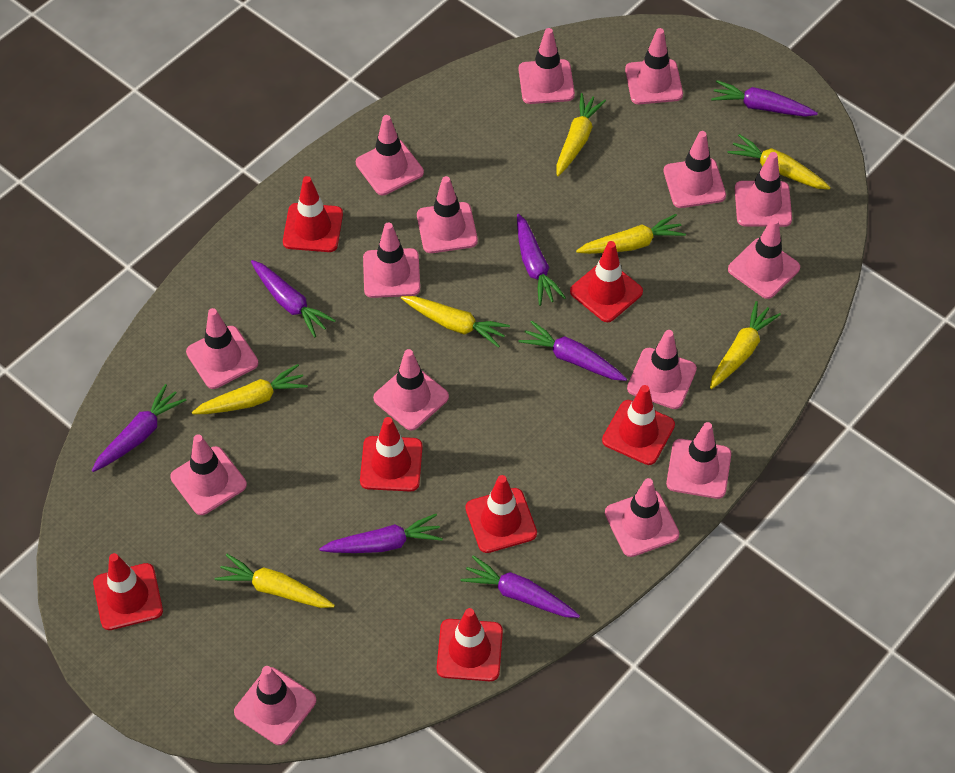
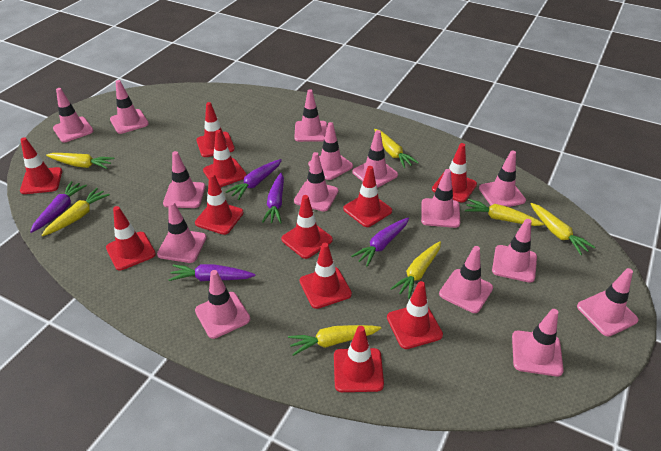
purple carrot: 7 -> 5
red traffic cone: 7 -> 11

